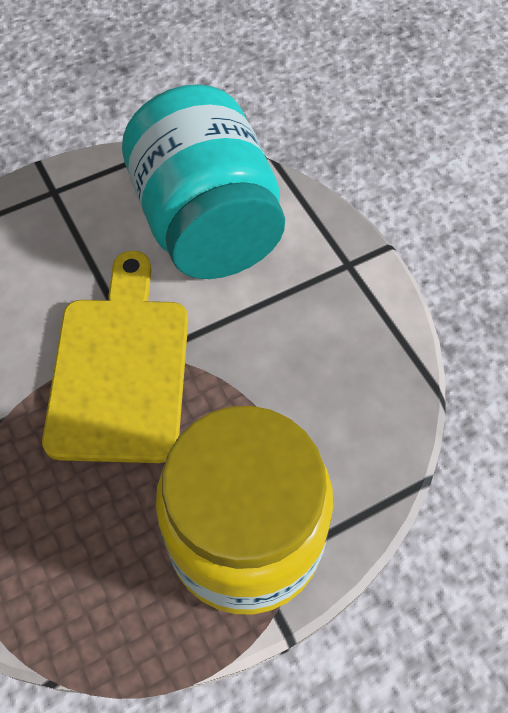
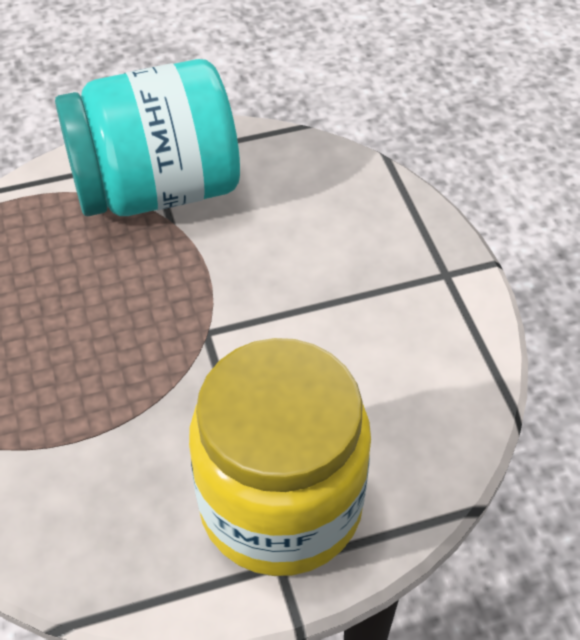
yellow cutting board: 1 -> 0

